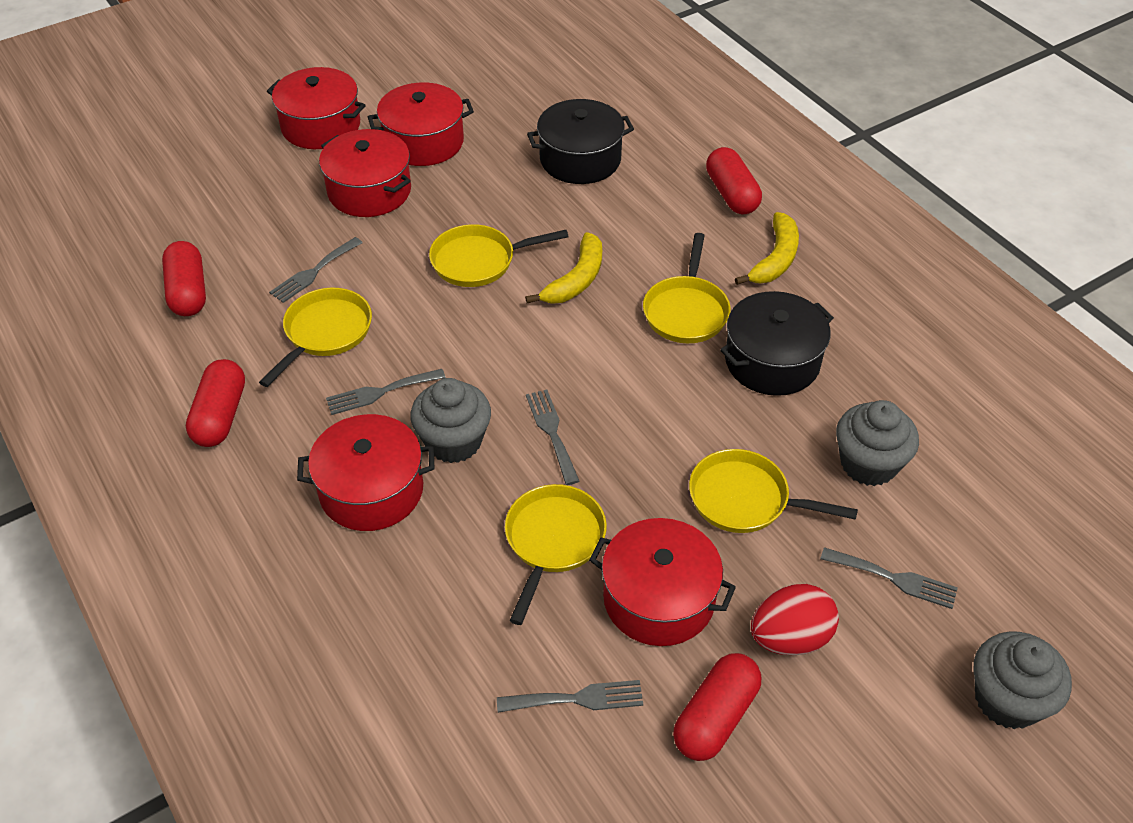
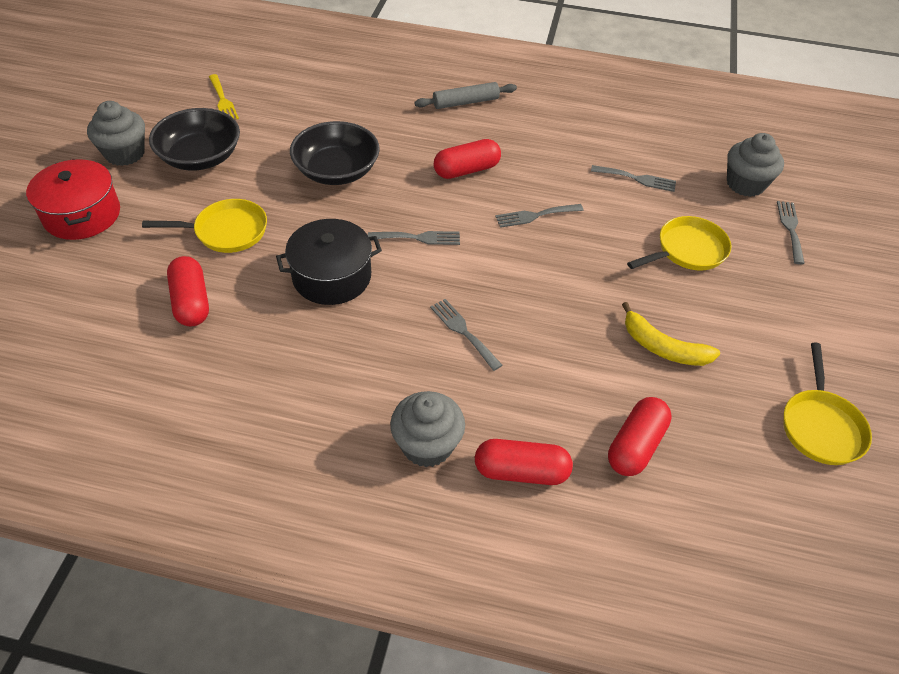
black bowl: 0 -> 2
black pot: 2 -> 1
grey rolling pin: 0 -> 1
red egg: 1 -> 0
red pot: 5 -> 1
yellow banana: 2 -> 1
yellow fork: 0 -> 1
yellow pan: 5 -> 3

